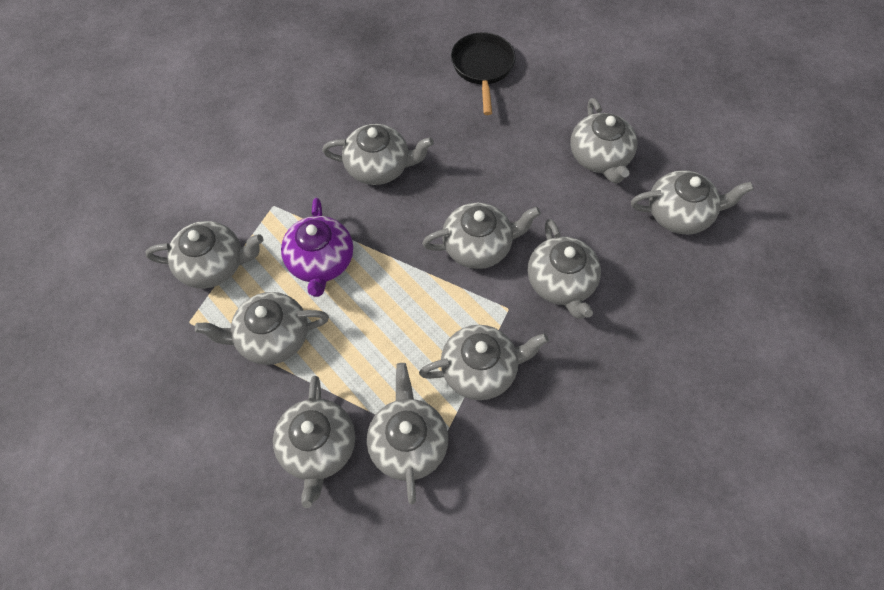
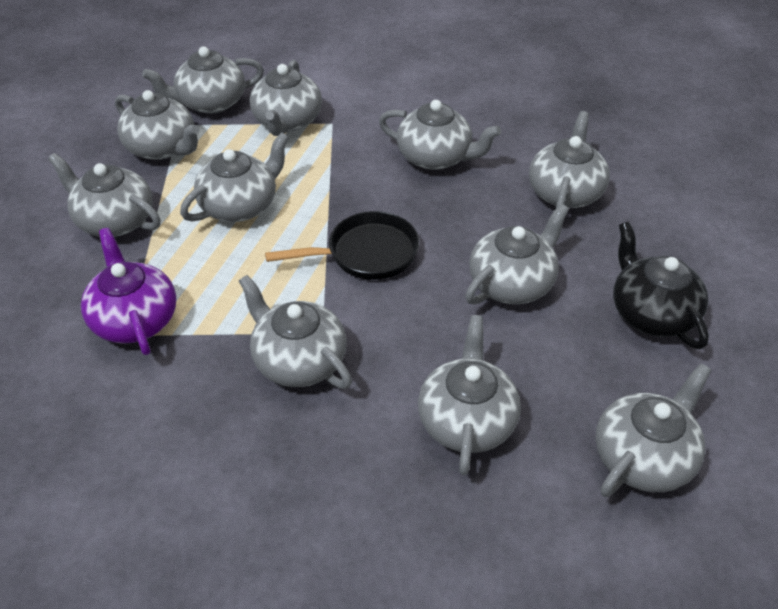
black teapot: 0 -> 1
grey teapot: 10 -> 11

